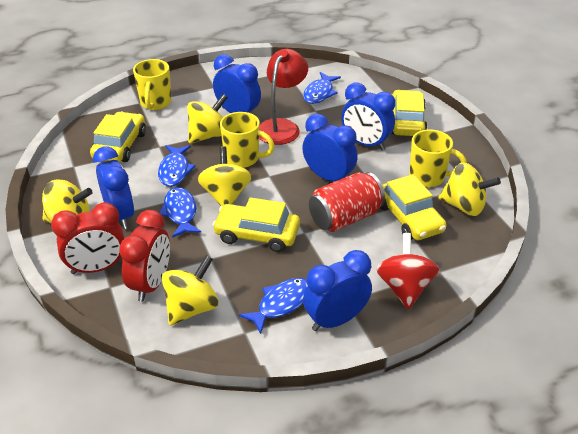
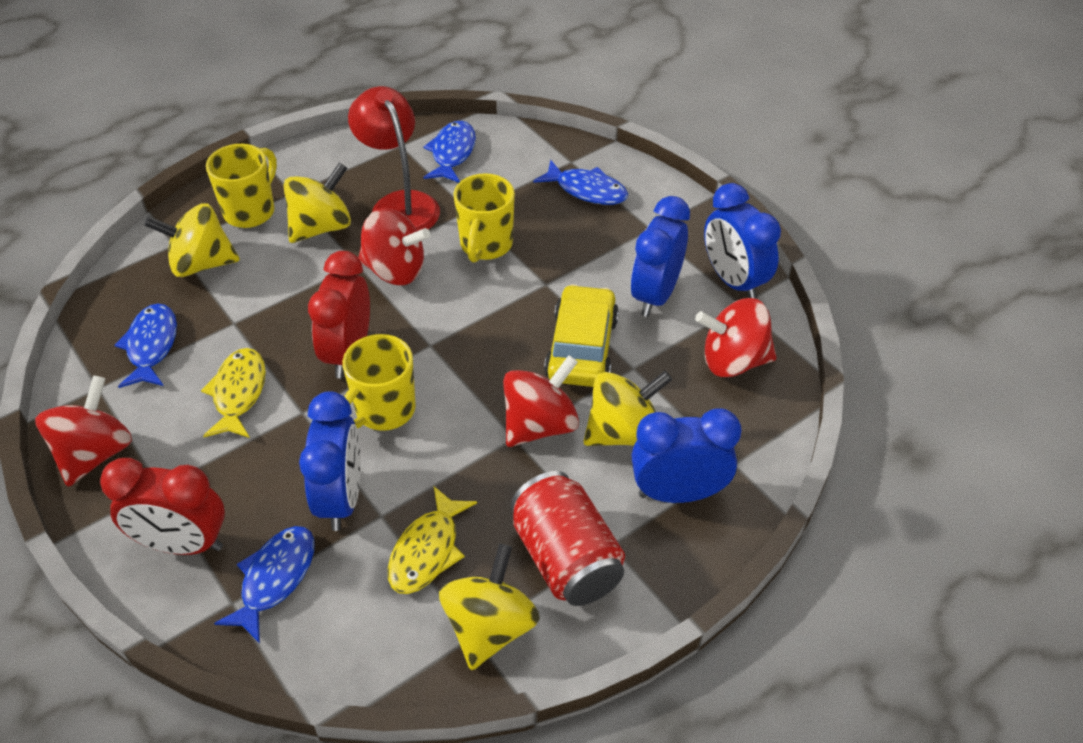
blue clock: 5 -> 4
red spinning top: 1 -> 4
yellow car: 4 -> 1
yellow fish: 0 -> 2
yellow spinning top: 5 -> 4

